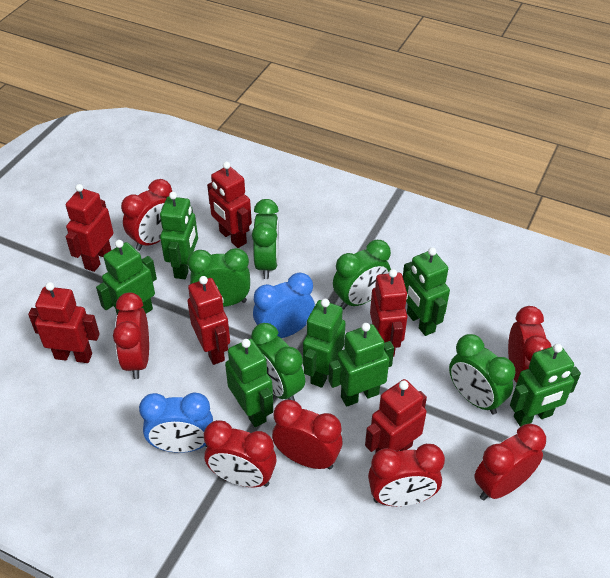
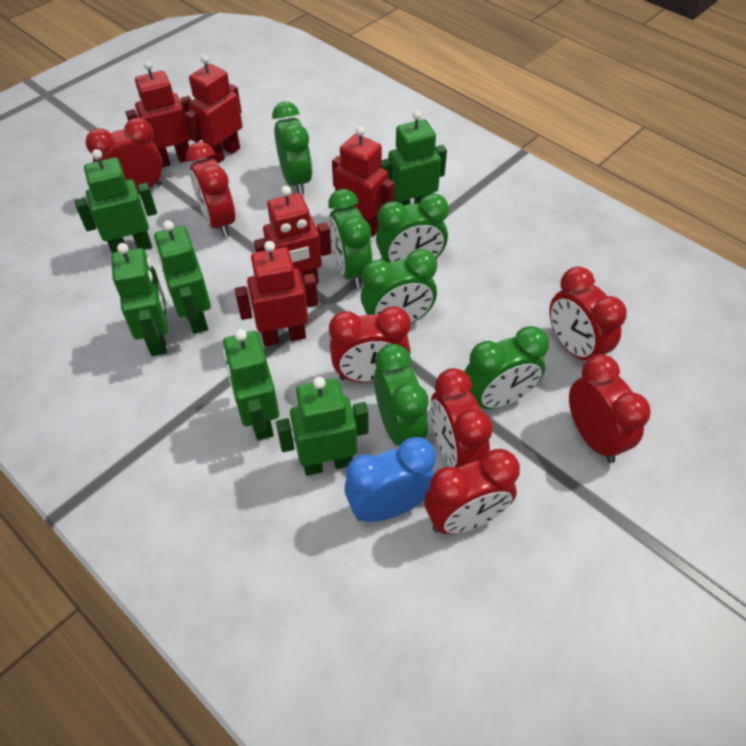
blue clock: 2 -> 1
green clock: 5 -> 6
green robot: 7 -> 6
red robot: 6 -> 5

